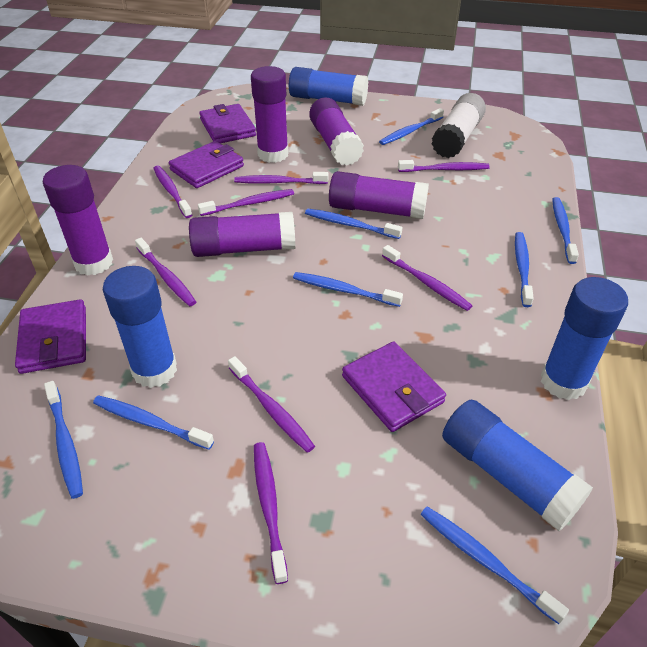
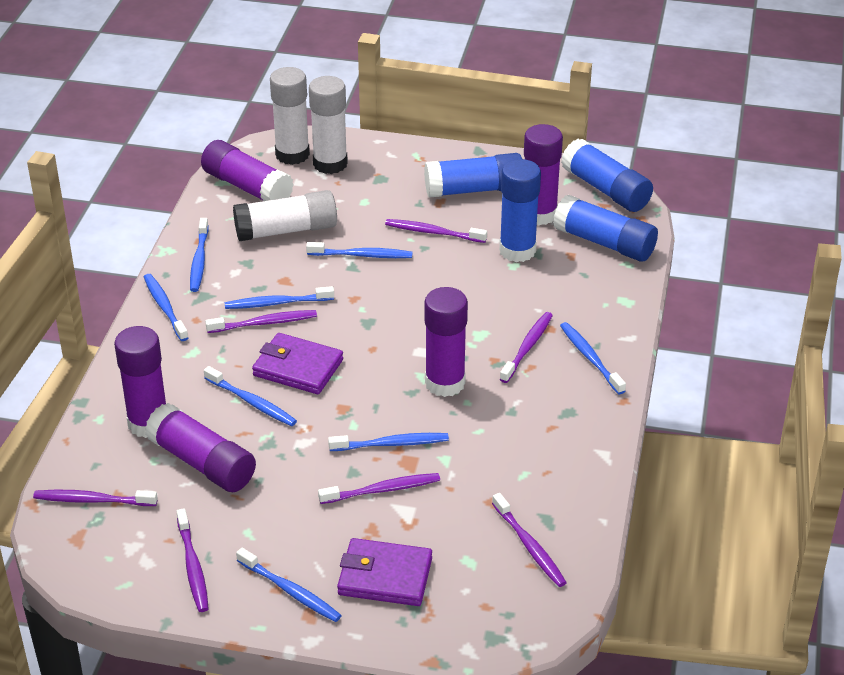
purple toothbrush: 8 -> 7
purple wallet: 4 -> 2
white glue stick: 1 -> 3

